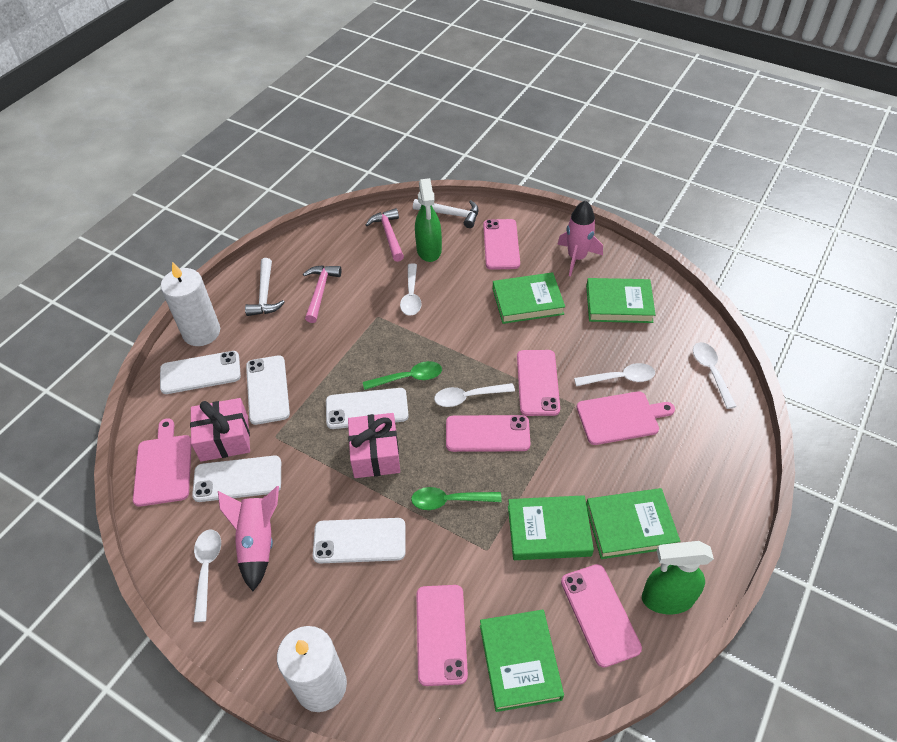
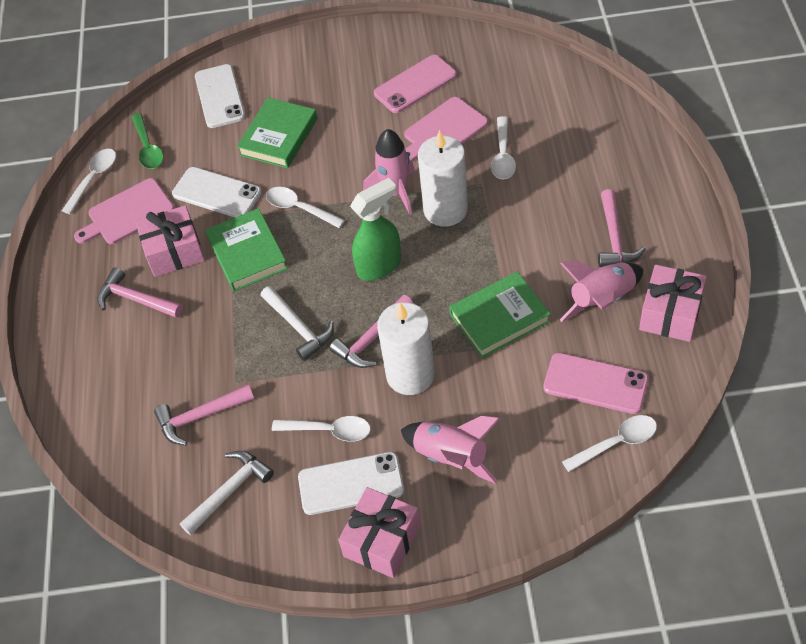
green book: 5 -> 3
green spoon: 2 -> 1
green spray bottle: 2 -> 1
pink gift: 2 -> 3
pink hammer: 2 -> 4
pink phone: 5 -> 2
pink rocket: 2 -> 3
white phone: 5 -> 3

